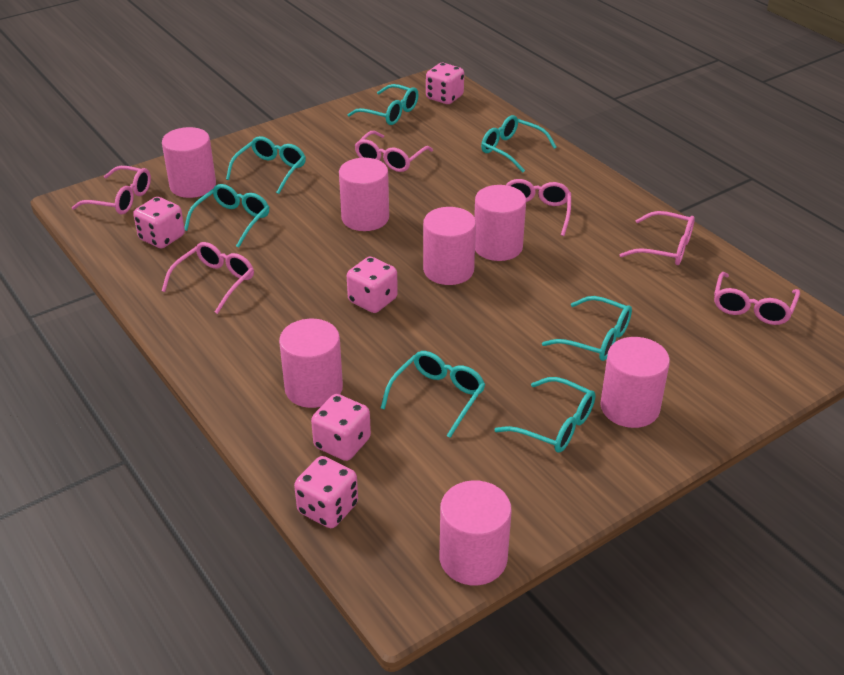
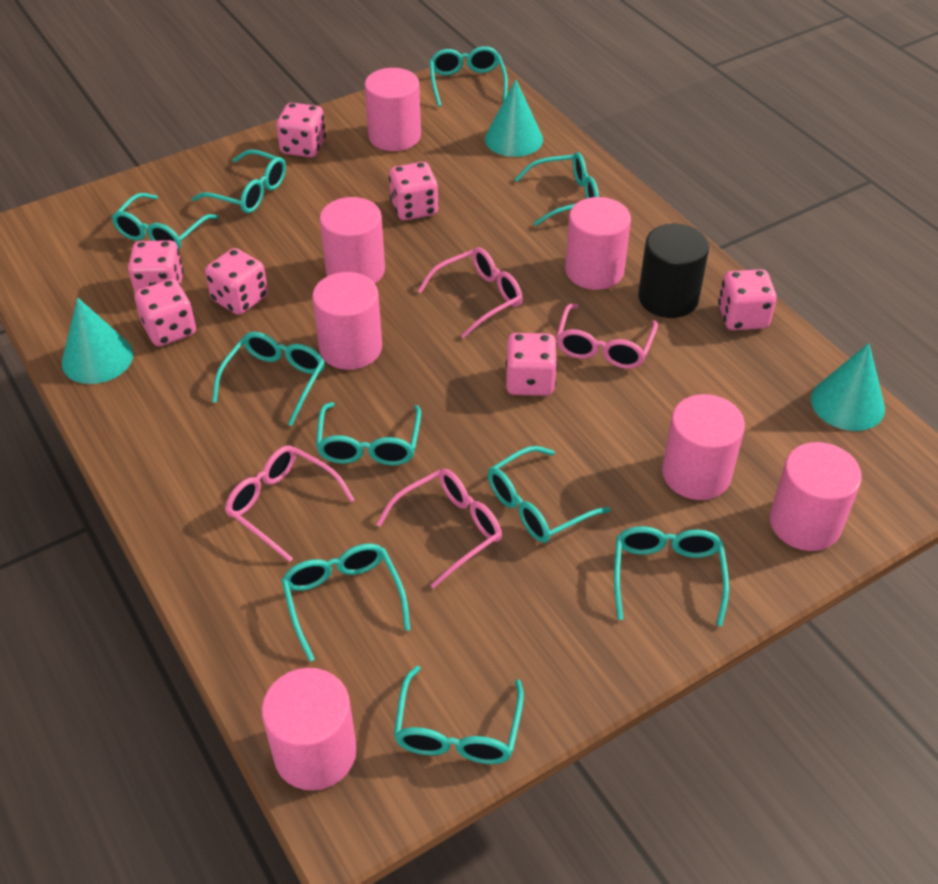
black cylinder: 0 -> 1
pink dice: 5 -> 7
pink glasses: 6 -> 4
turquoise cone: 0 -> 3
turquoise glasses: 7 -> 10

